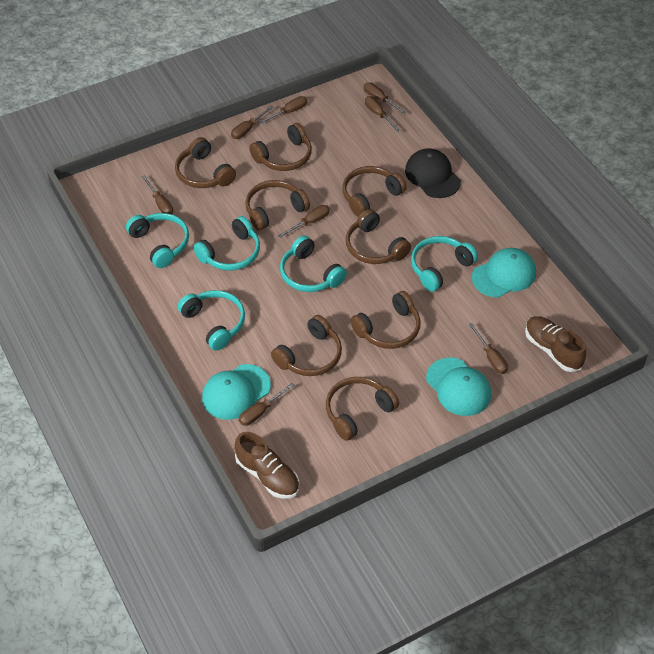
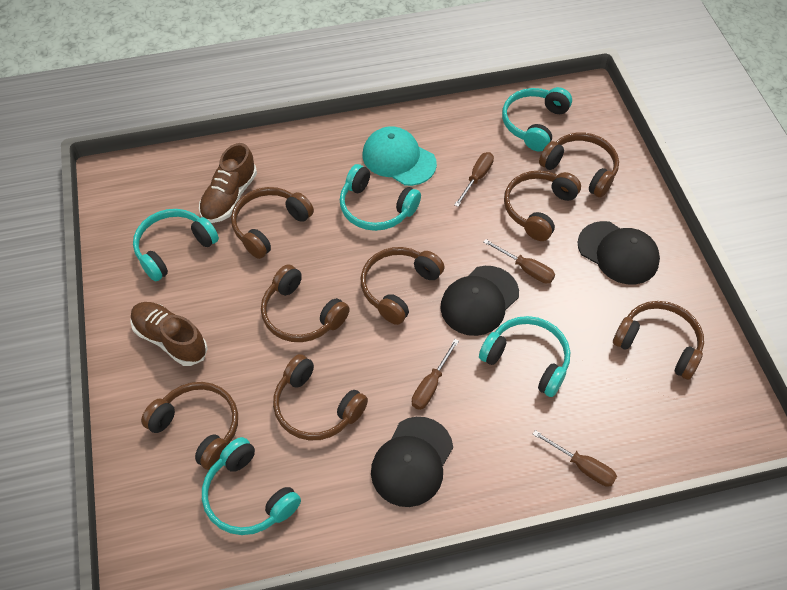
black cap: 1 -> 3
brown screwdriver: 8 -> 4
turquoise cap: 3 -> 1

